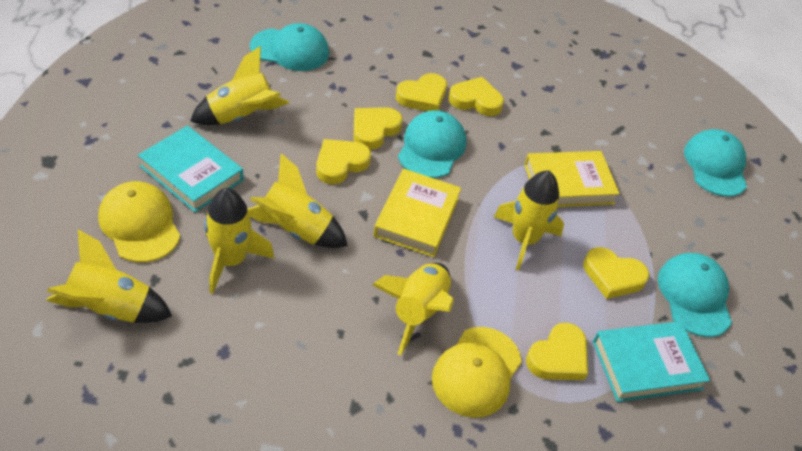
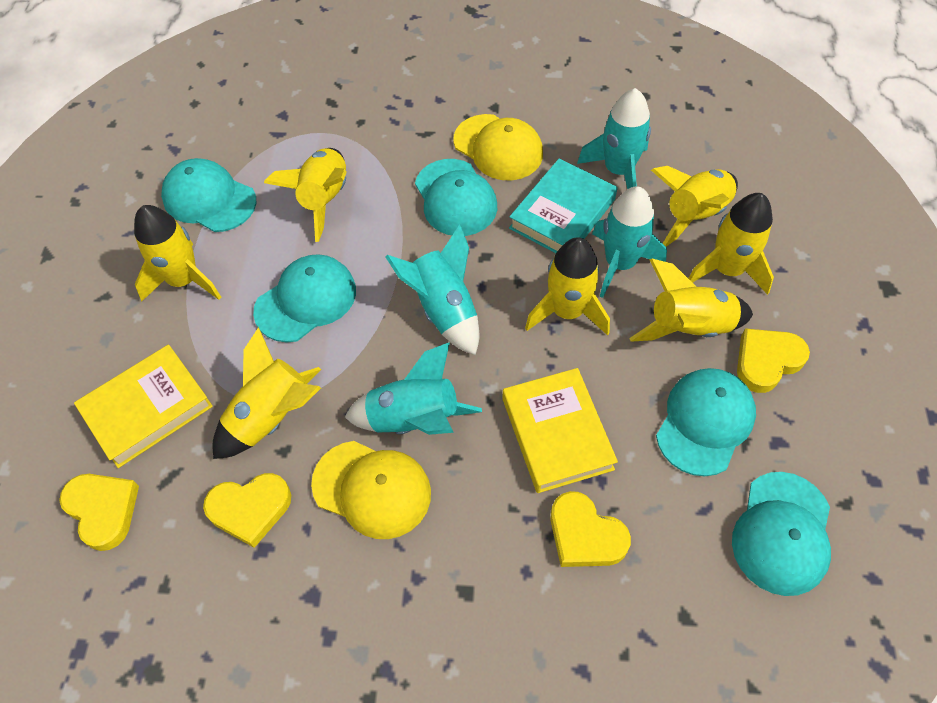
turquoise book: 2 -> 1
turquoise cap: 4 -> 5
turquoise rocket: 0 -> 4
yellow heart: 6 -> 4
yellow rocket: 6 -> 7

